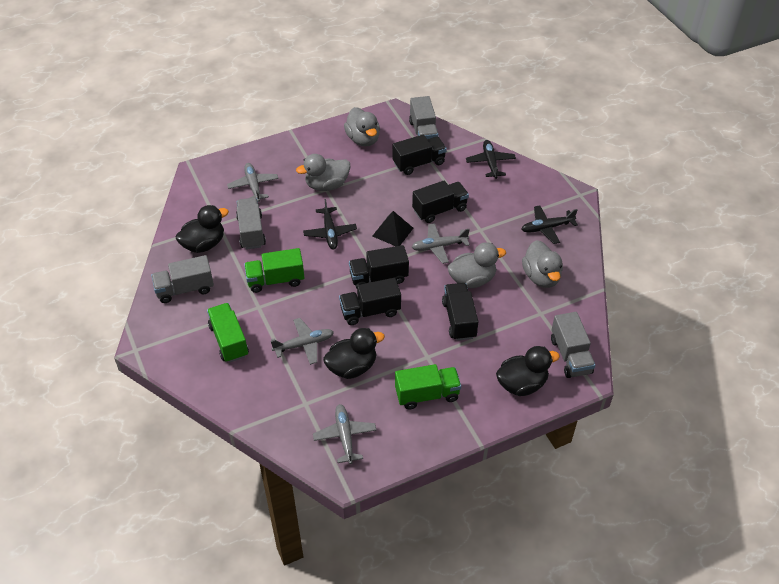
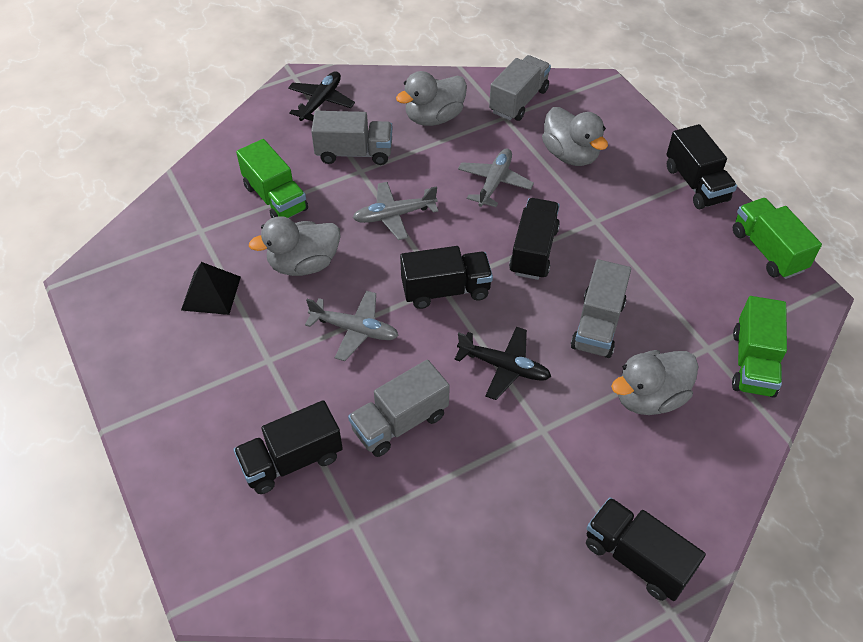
black duck: 3 -> 0
black plane: 3 -> 2
grey plane: 4 -> 3

